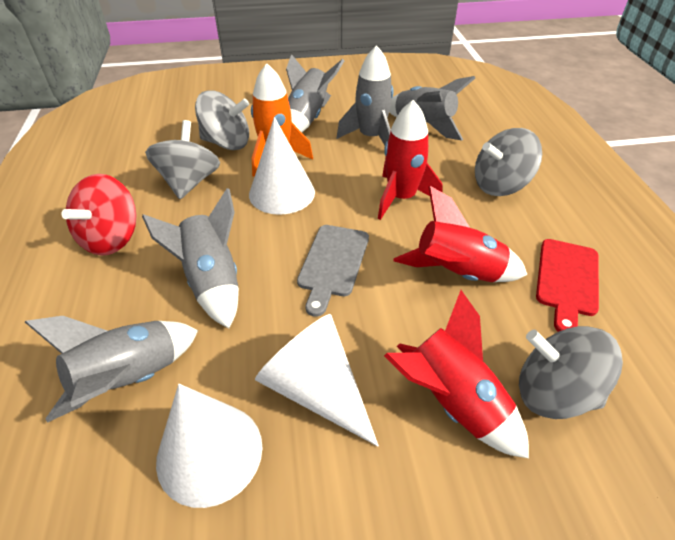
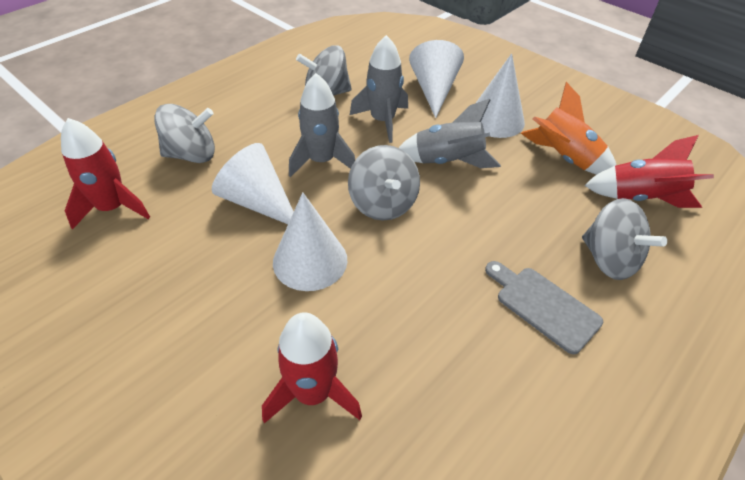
grey rocket: 5 -> 3
red cutting board: 1 -> 0
red spinning top: 1 -> 0
white cone: 3 -> 4

